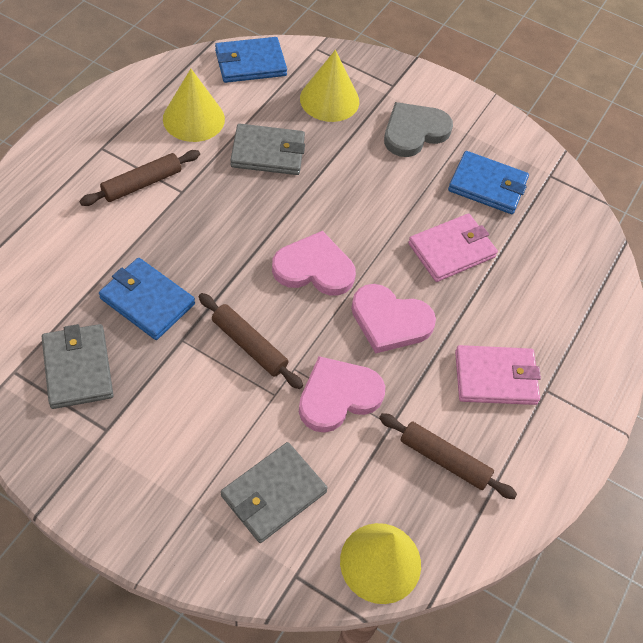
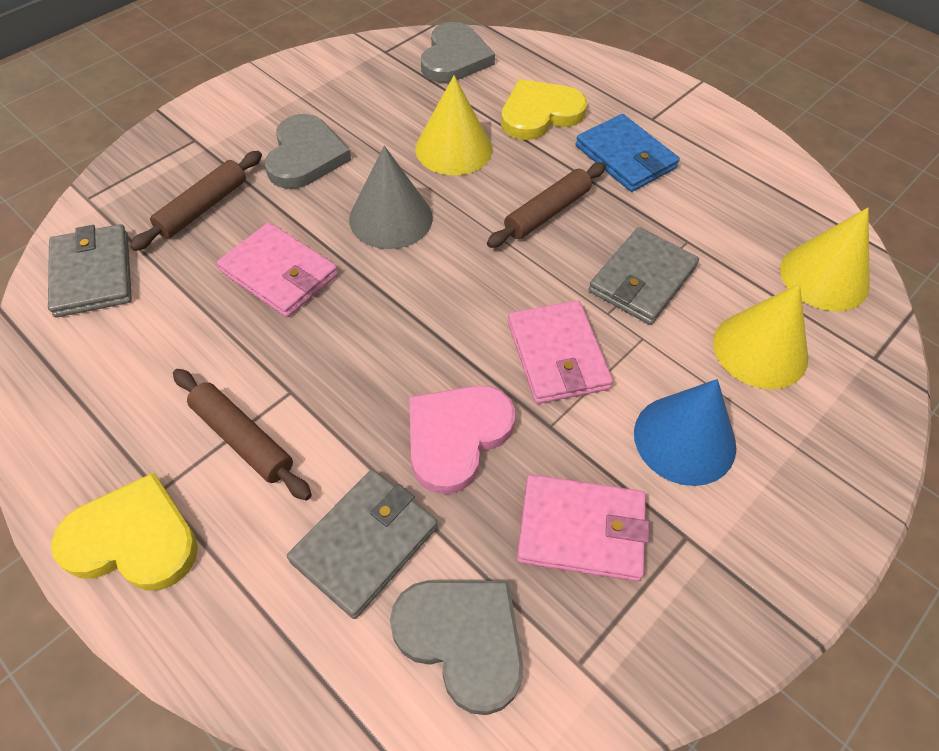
blue cone: 0 -> 1
blue wallet: 3 -> 1
grey cone: 0 -> 1
grey heart: 1 -> 3
pink heart: 3 -> 1
pink wallet: 2 -> 3
yellow heart: 0 -> 2

